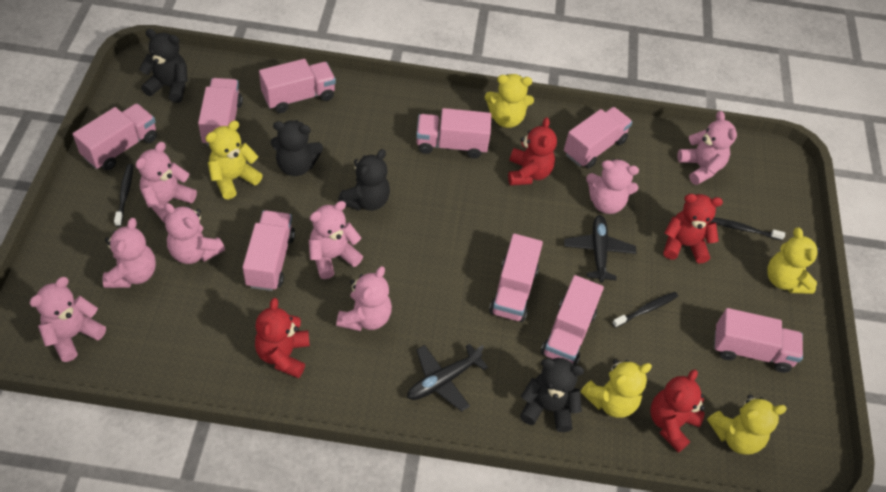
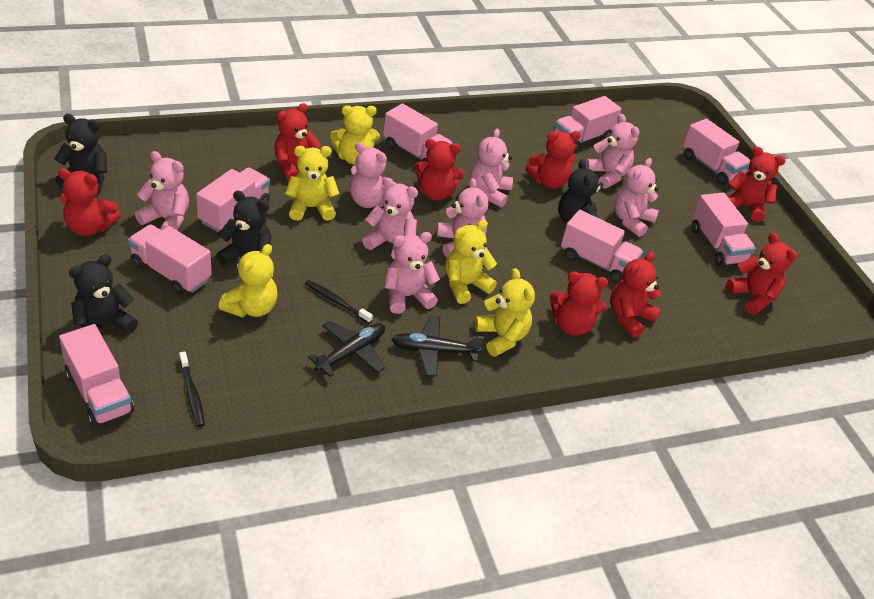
black toothbrush: 3 -> 2
pink truck: 9 -> 8
red teddy bear: 4 -> 8

